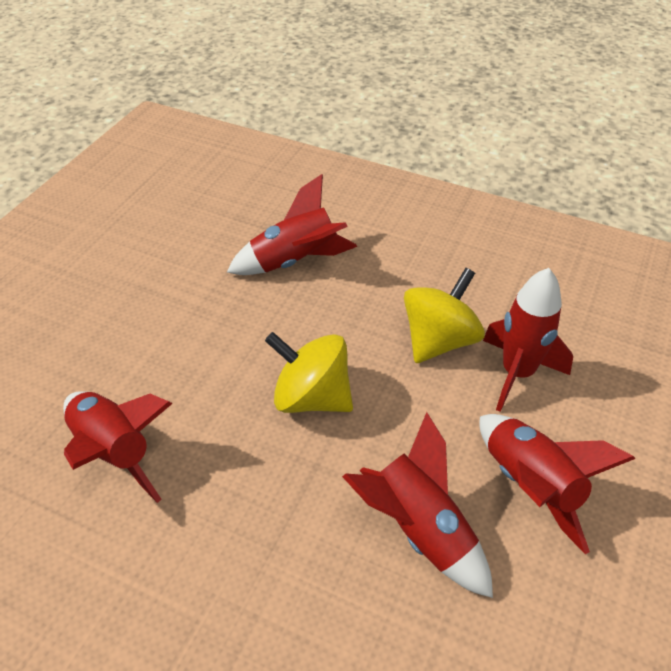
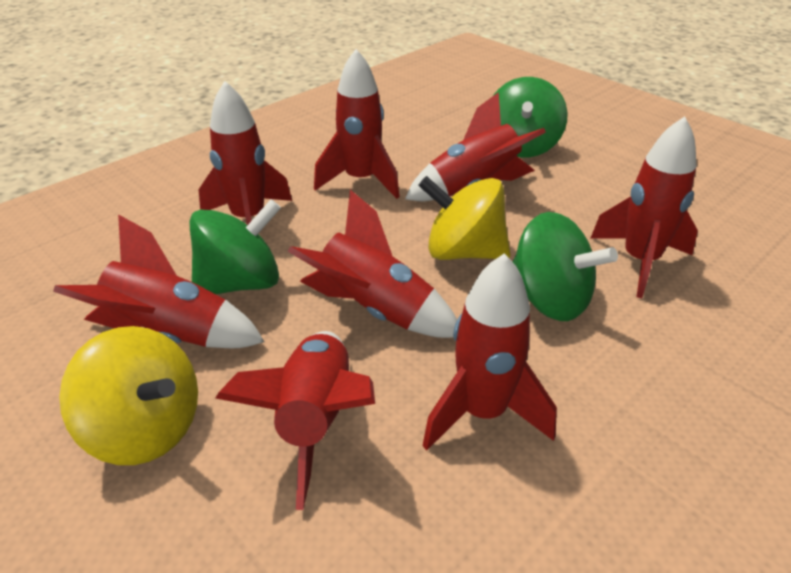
green spinning top: 0 -> 3
red rocket: 5 -> 8

